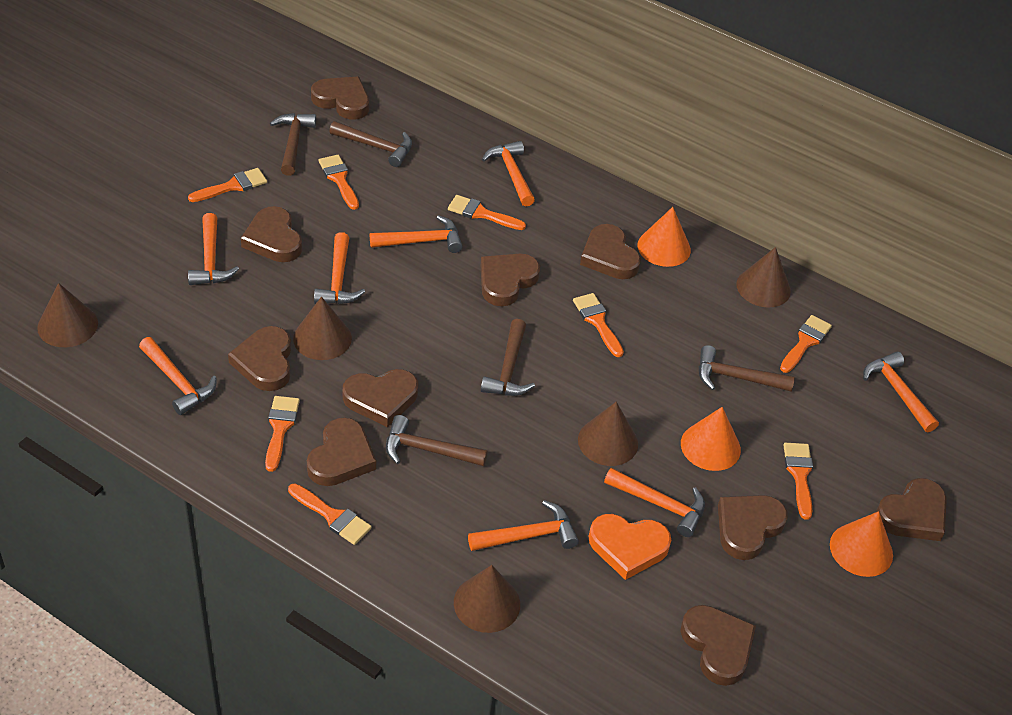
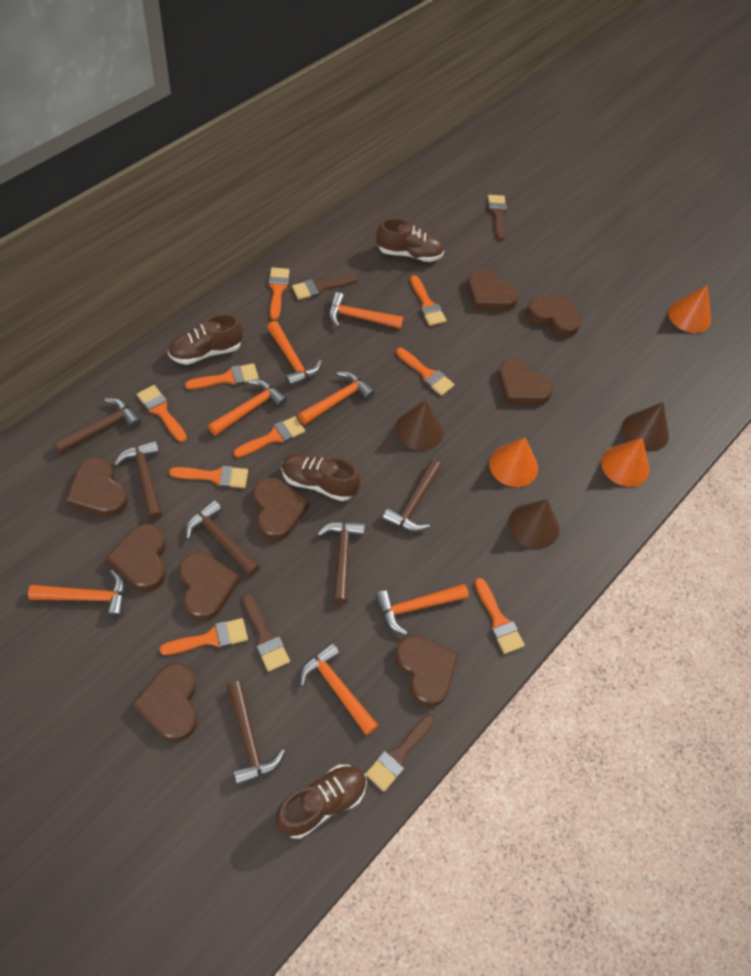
brown brush: 0 -> 4
brown cone: 5 -> 3
brown hammer: 5 -> 6
brown heart: 10 -> 9
brown shoe: 0 -> 4
orange brush: 8 -> 9
orange hammer: 8 -> 7
orange heart: 1 -> 0

